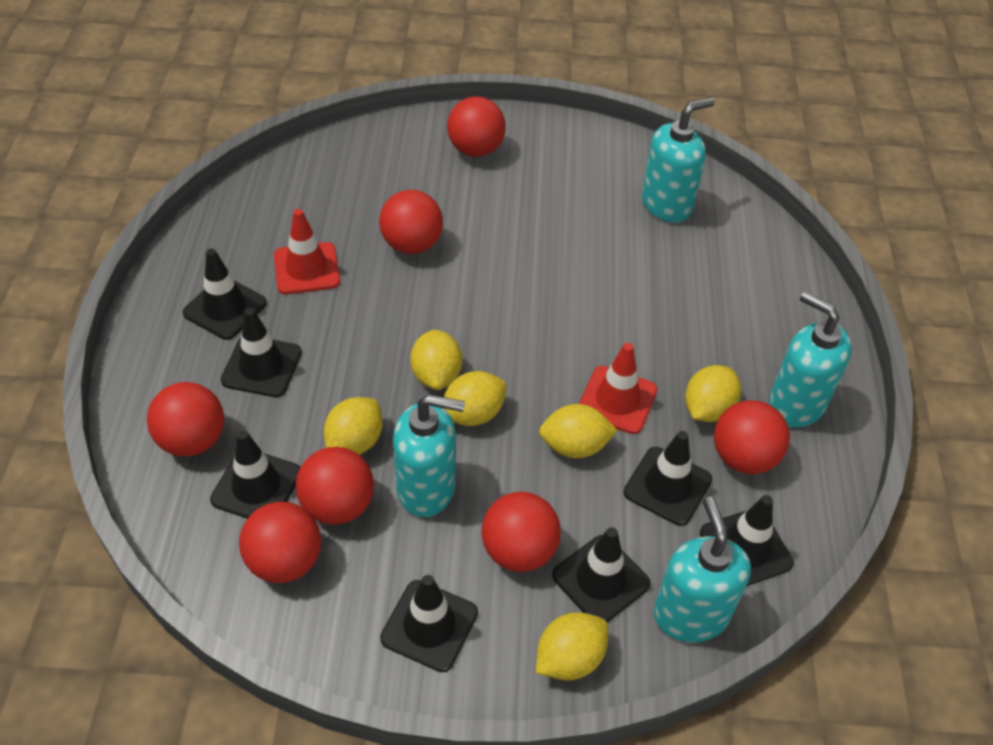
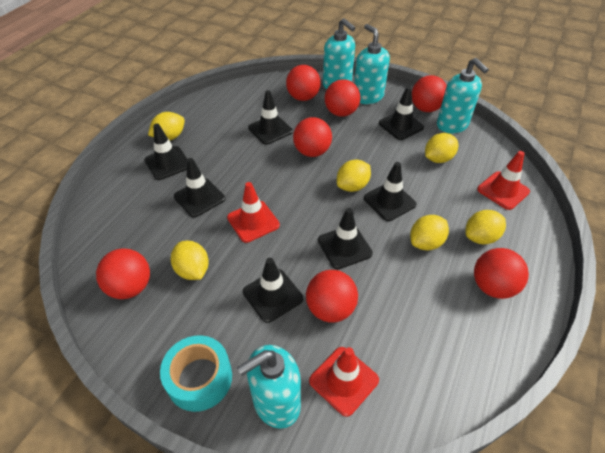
red traffic cone: 2 -> 3
turquoise tape: 0 -> 1

